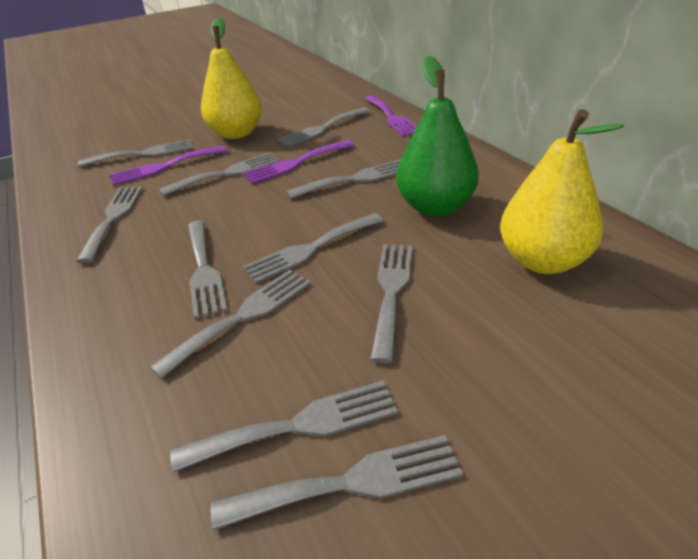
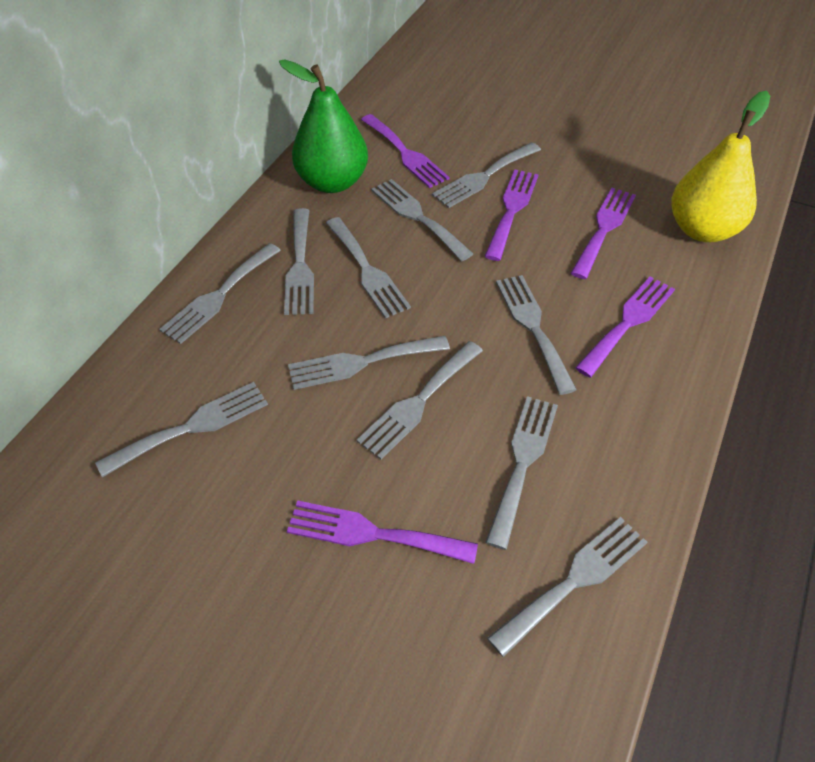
purple fork: 3 -> 5
yellow pear: 2 -> 1

